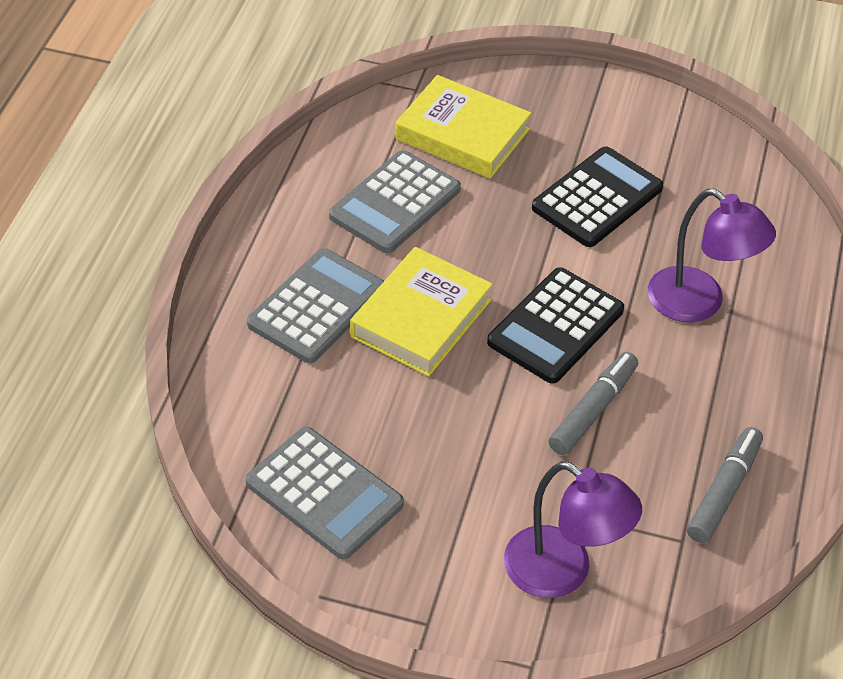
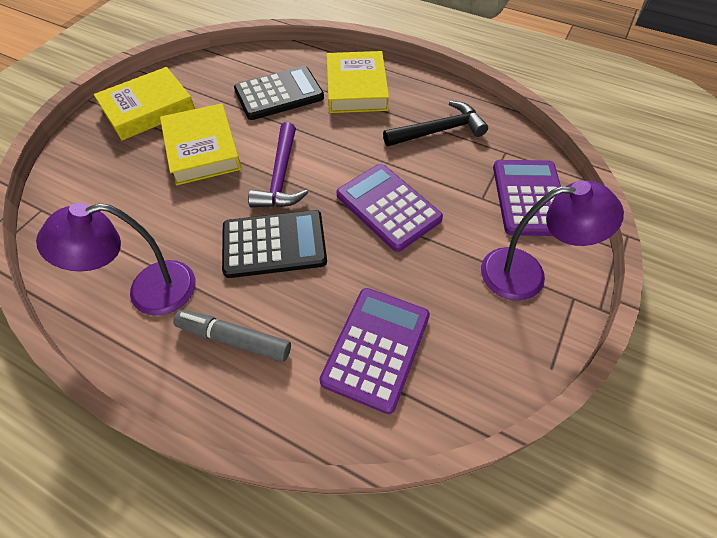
black hammer: 0 -> 1
grey calculator: 3 -> 0
grey marker: 2 -> 1
purple calculator: 0 -> 3
purple hammer: 0 -> 1
yellow book: 2 -> 3

